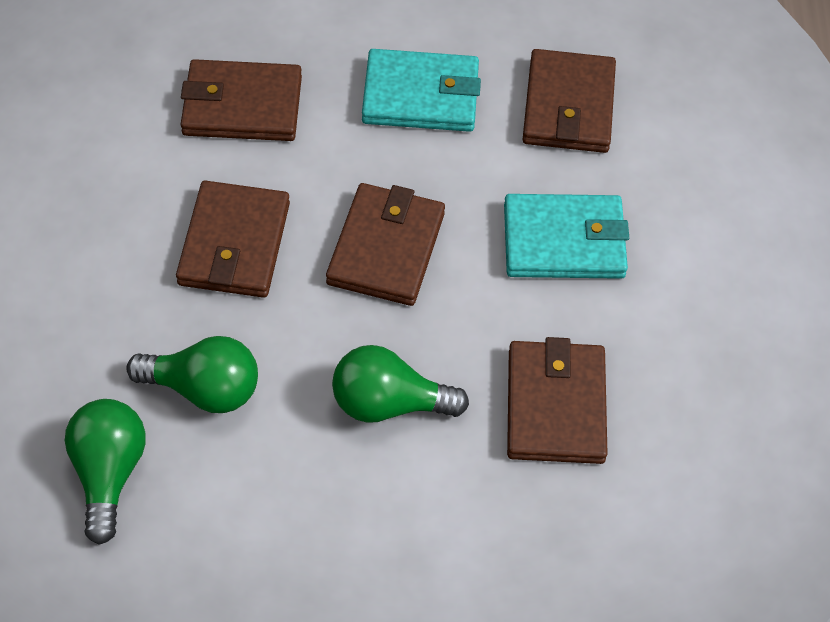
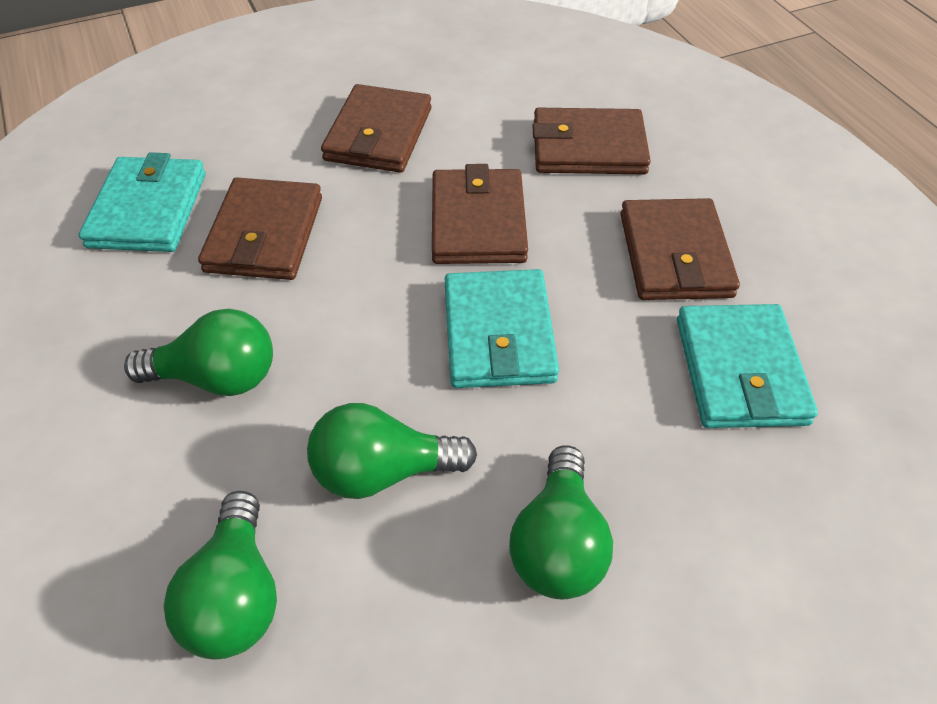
green light bulb: 3 -> 4
turquoise wallet: 2 -> 3

